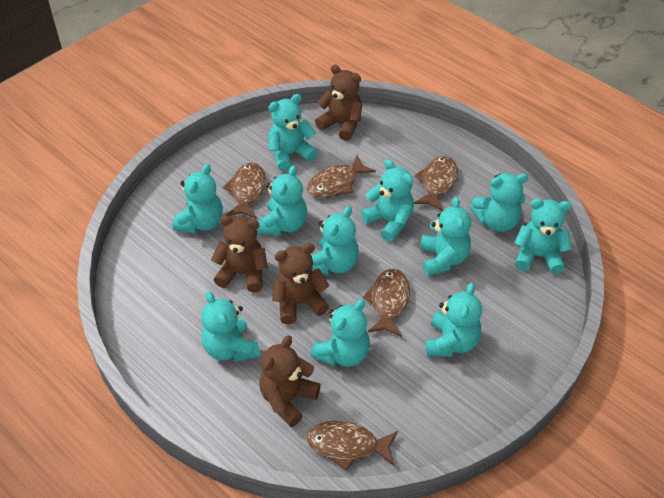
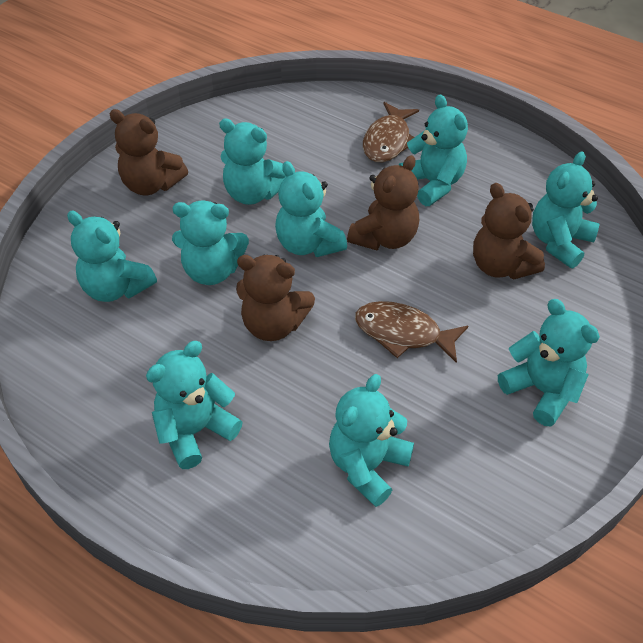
brown fish: 5 -> 2
turquoise teddy bear: 11 -> 9

